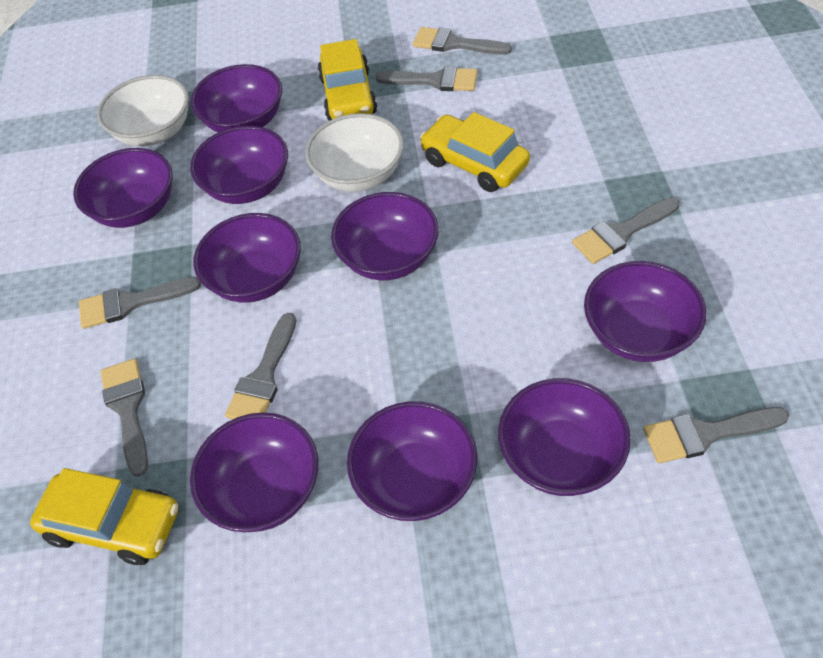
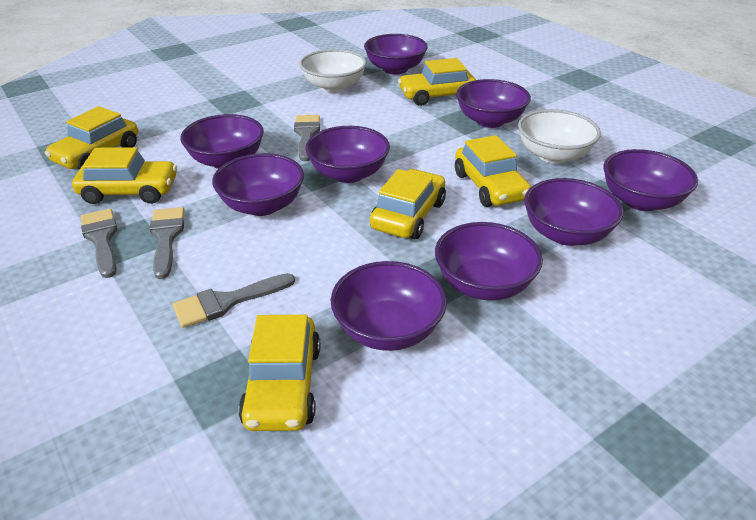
grey brush: 7 -> 4
yellow car: 3 -> 6

